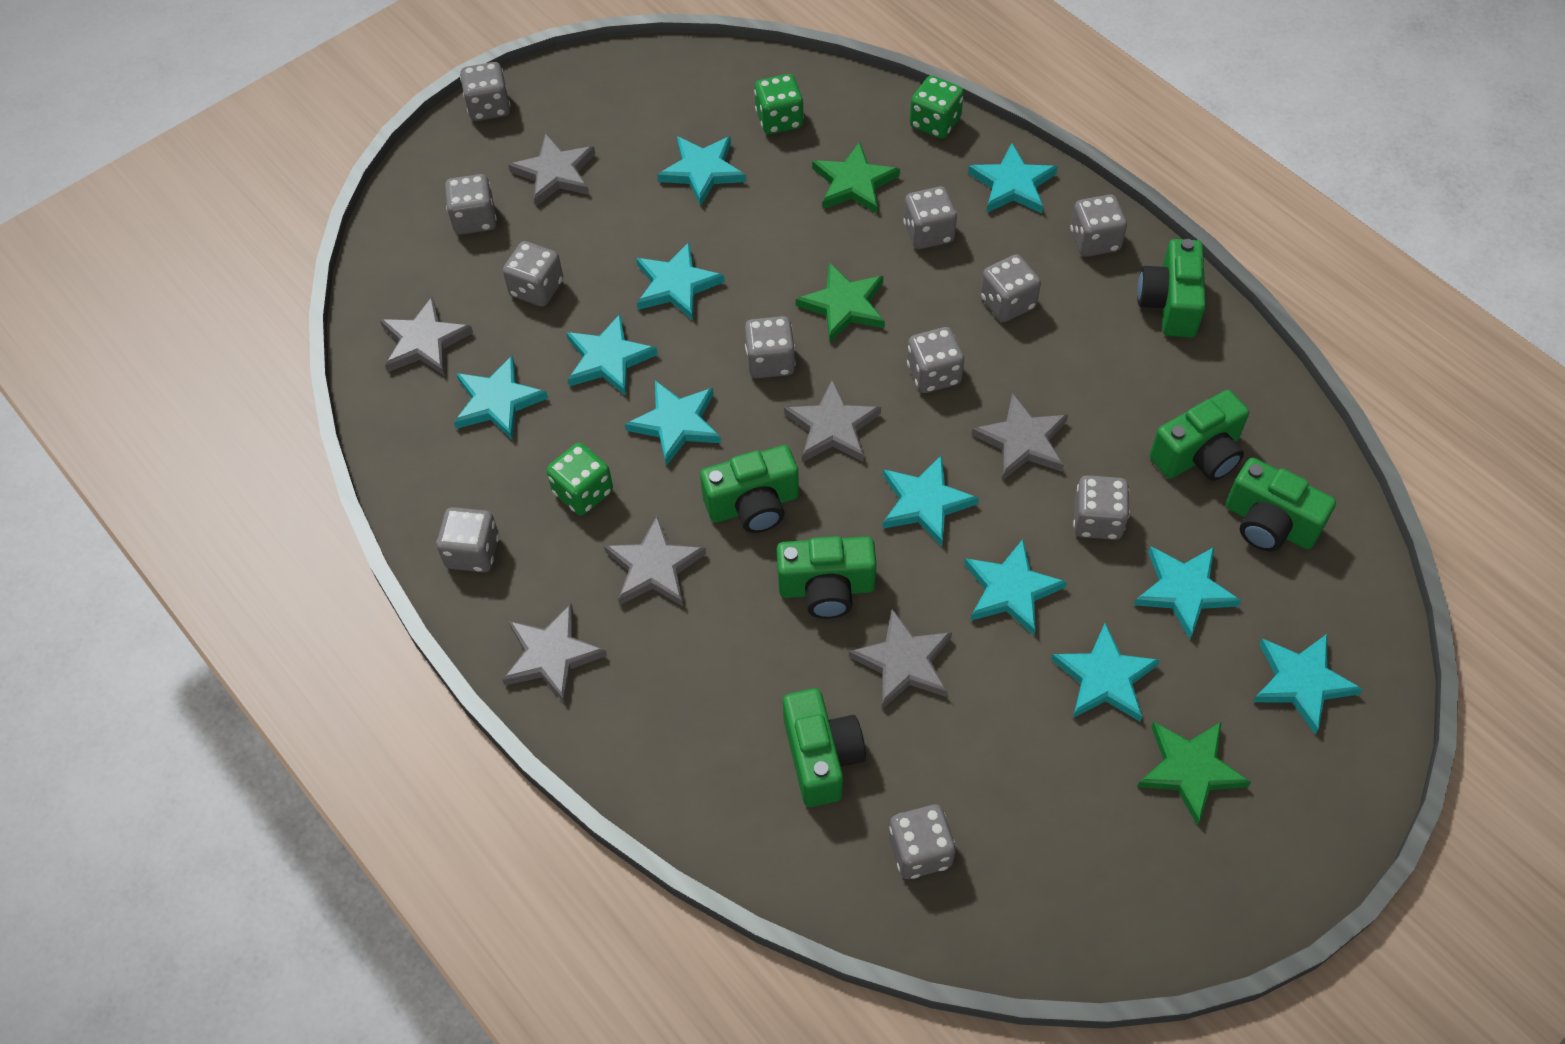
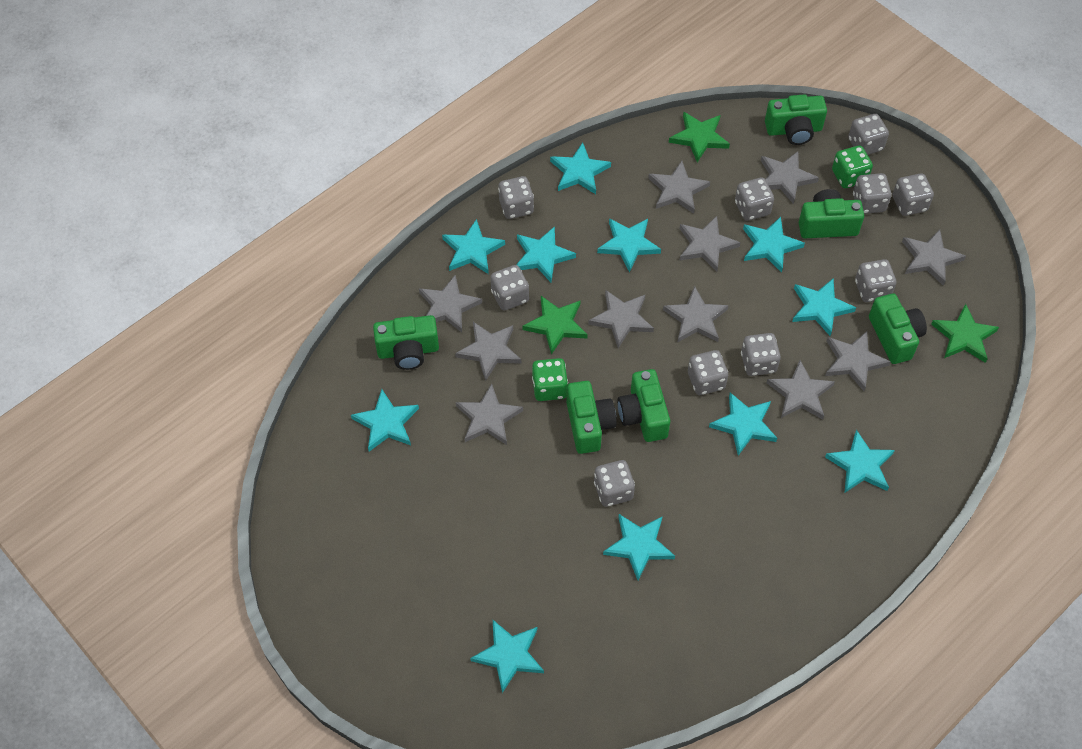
green dice: 3 -> 2
grey dice: 11 -> 10
grey star: 7 -> 11

